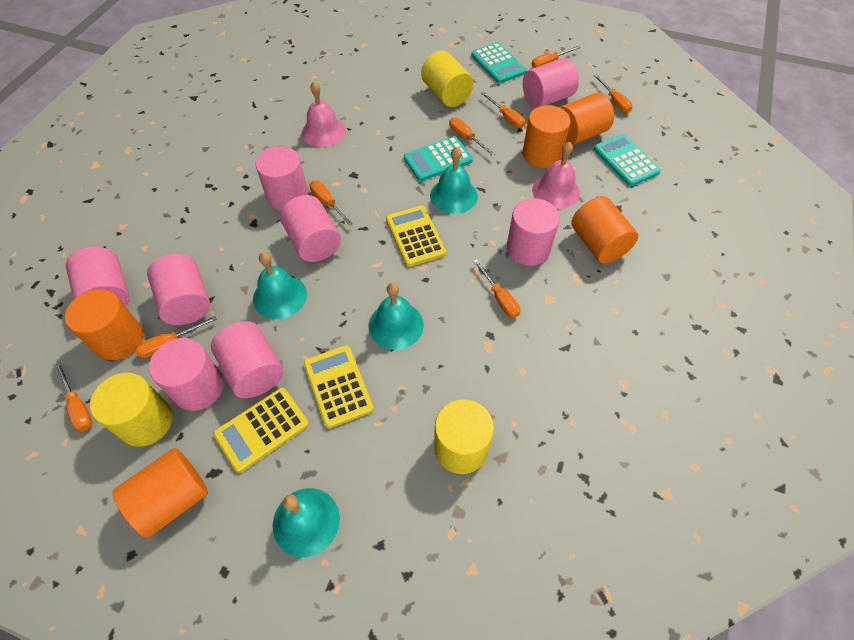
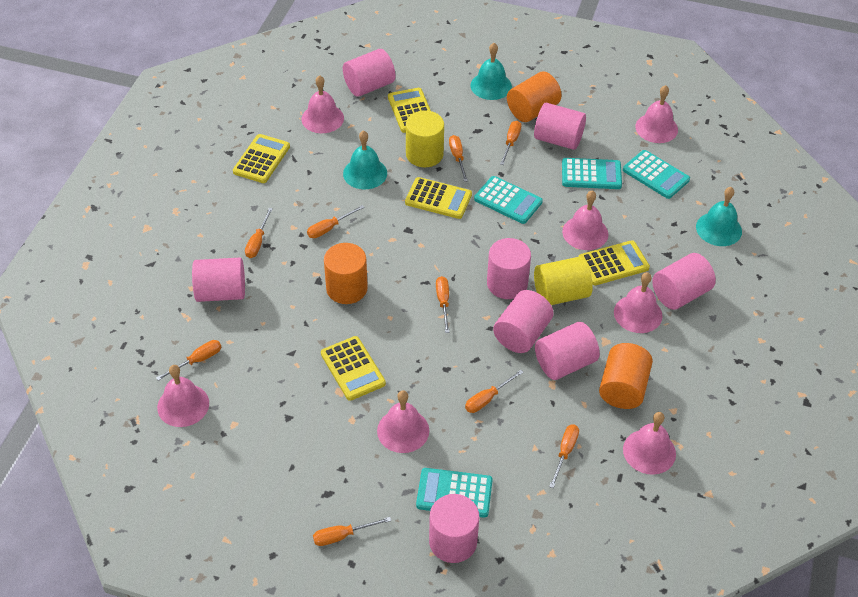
orange cylinder: 5 -> 3
orange screwdriver: 8 -> 9
pink bell: 2 -> 7
turquoise bell: 4 -> 3
turquoise calculator: 3 -> 4
yellow calculator: 3 -> 5
yellow cylinder: 3 -> 2

